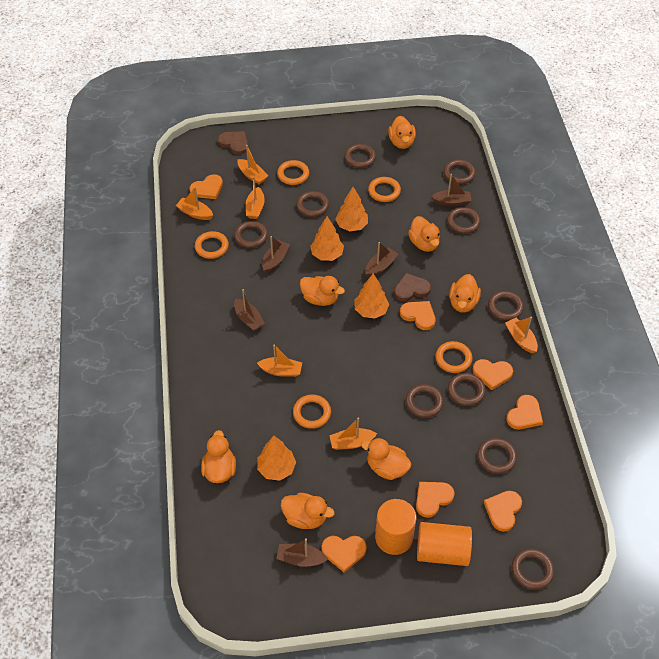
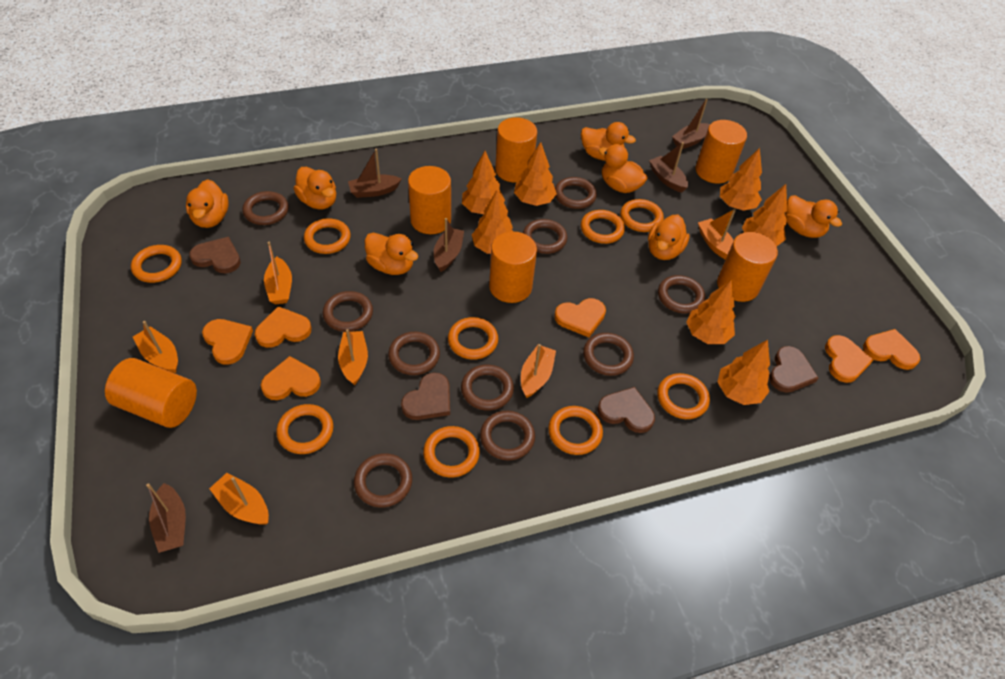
brown heart: 2 -> 4
orange cylinder: 2 -> 6
orange heart: 7 -> 6
orange ring: 5 -> 9
orange tree: 4 -> 7

